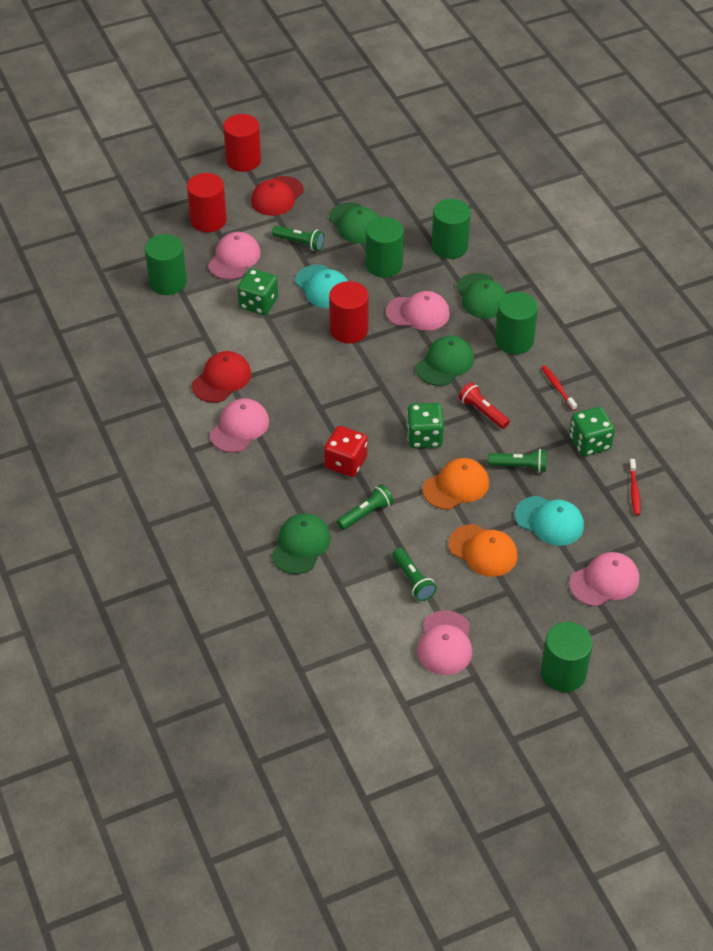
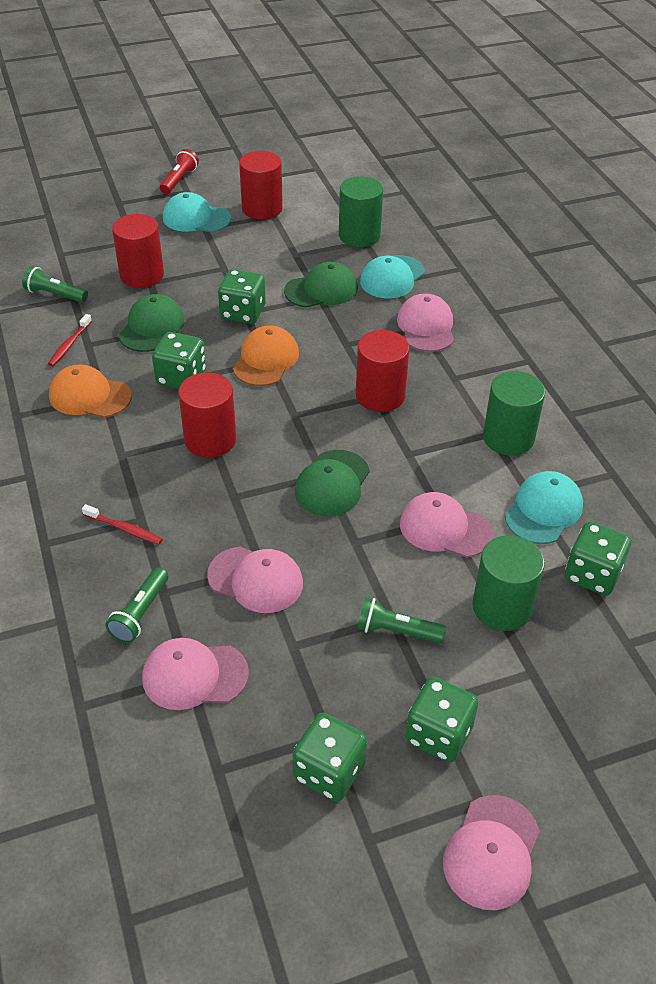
green cap: 4 -> 3
green cylinder: 5 -> 3
green dice: 3 -> 5
green flashlight: 4 -> 3
red cap: 2 -> 0
red cylinder: 3 -> 4
red dice: 1 -> 0
turquoise cap: 2 -> 3

